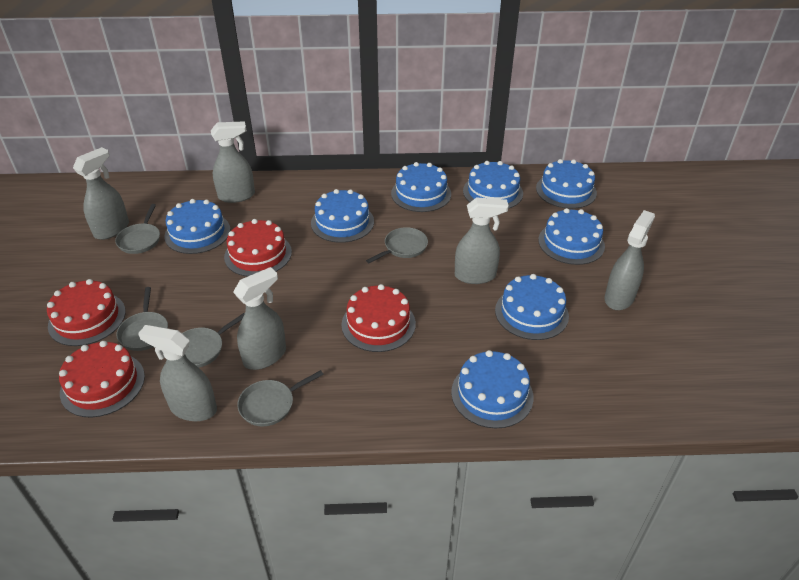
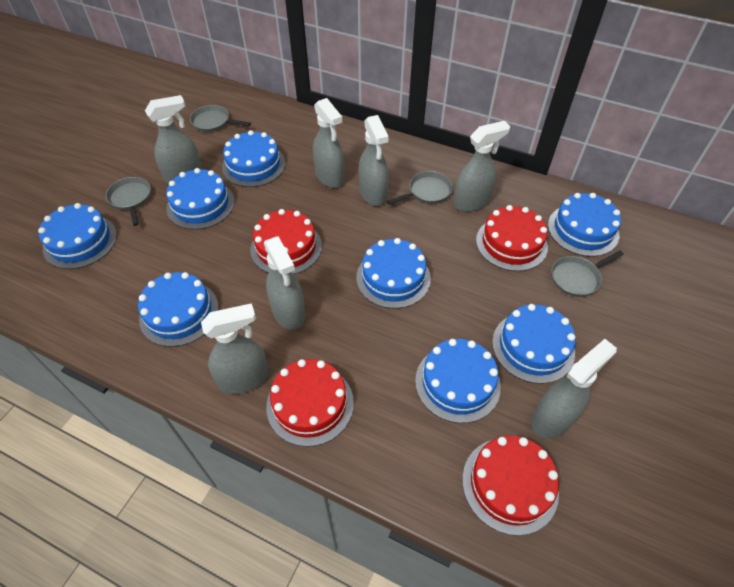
grey pan: 5 -> 4
grey spray bottle: 6 -> 7

